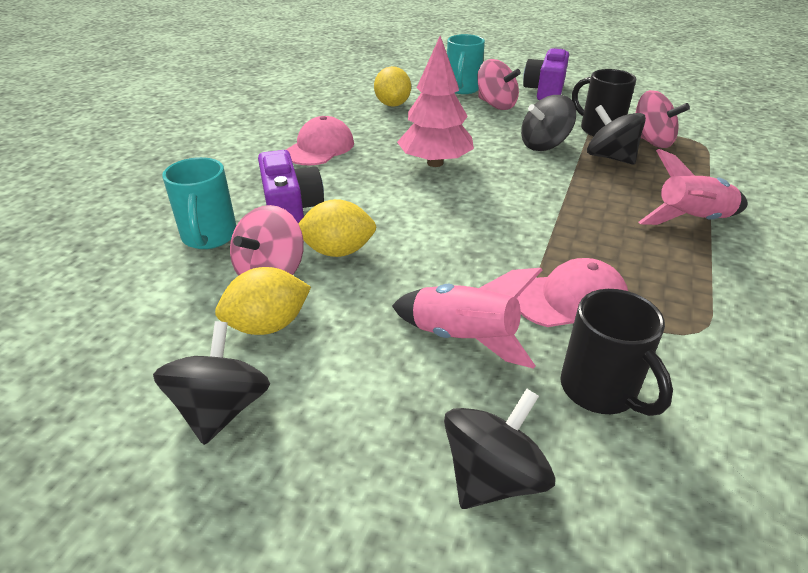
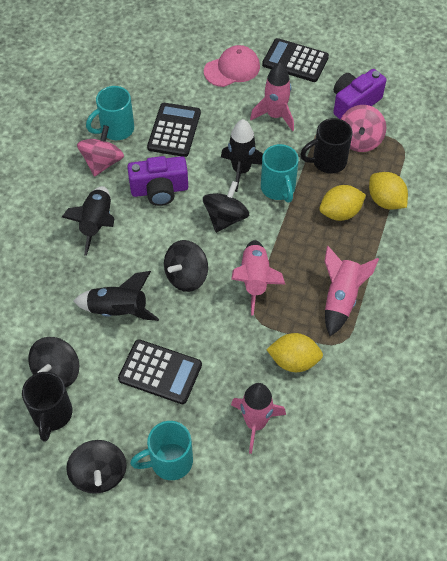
black calculator: 0 -> 3
black rocket: 0 -> 3
pink cap: 2 -> 1
pink rocket: 2 -> 4
pink spinning top: 3 -> 2
pink tree: 1 -> 0
turquoise mug: 2 -> 3

